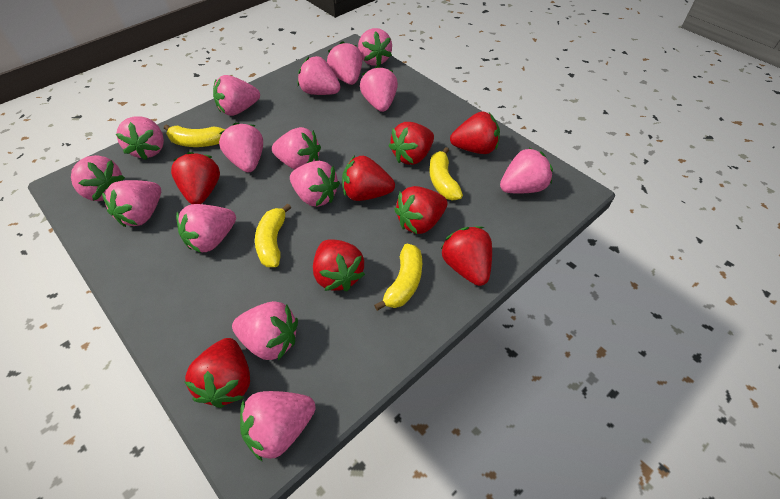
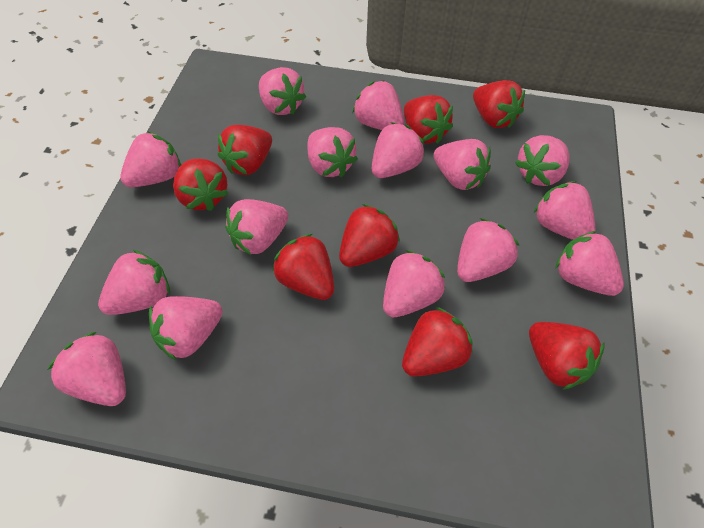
yellow banana: 4 -> 0

